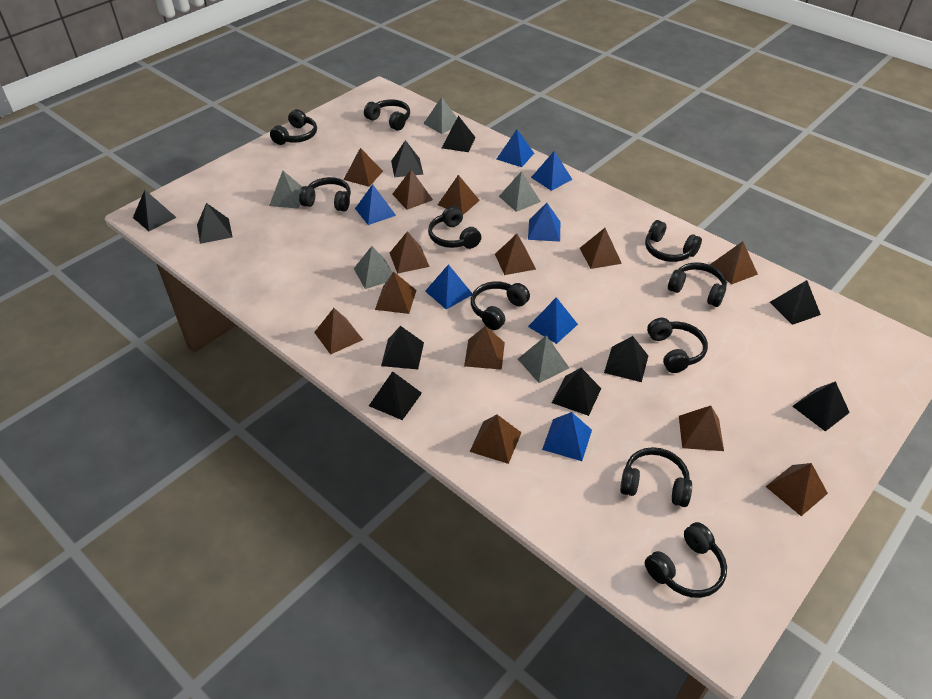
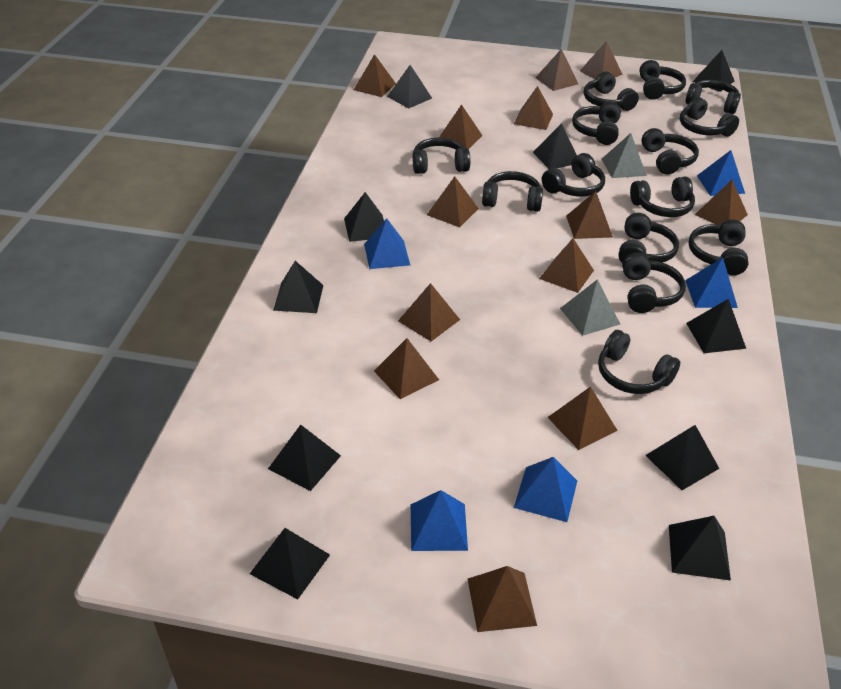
black headphones: 10 -> 14
blue pyramid: 7 -> 5
grey pyramid: 5 -> 2

